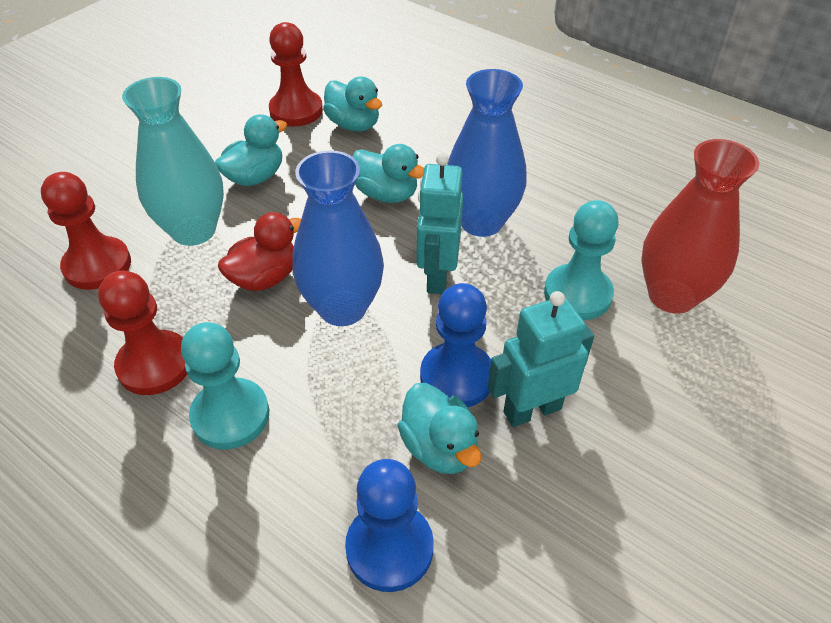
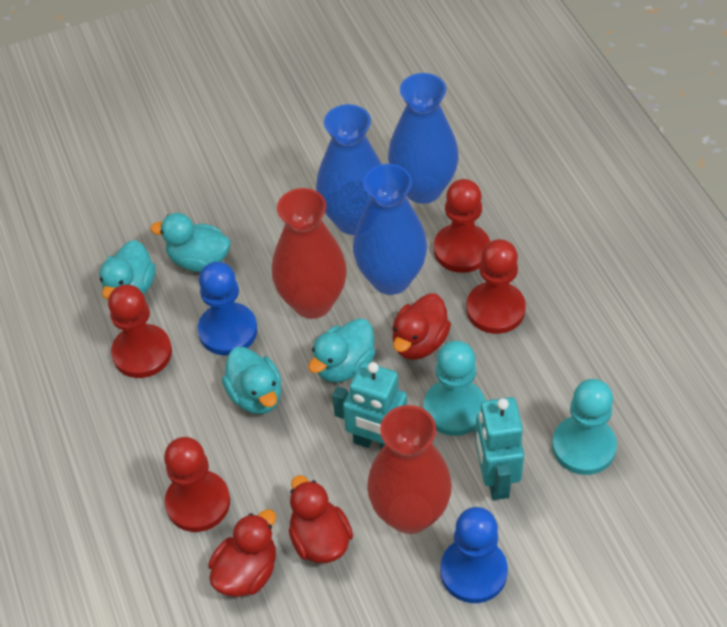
blue vase: 2 -> 3
red duck: 1 -> 3
red pawn: 3 -> 4
red vase: 1 -> 2
turquoise vase: 1 -> 0

